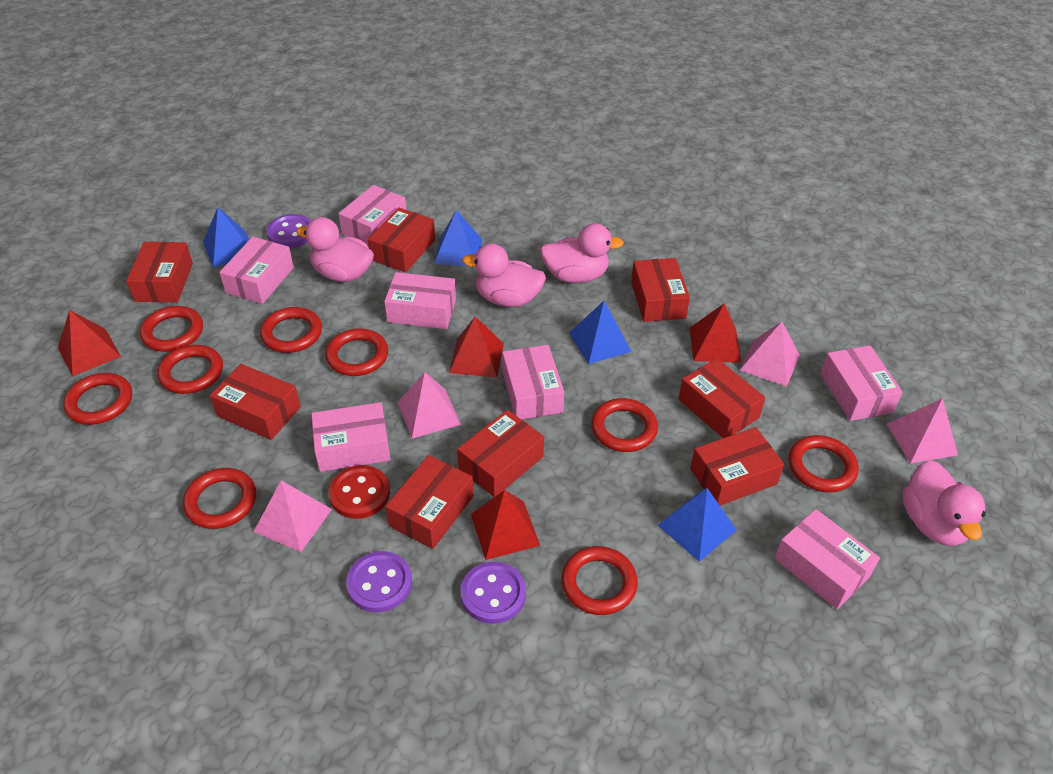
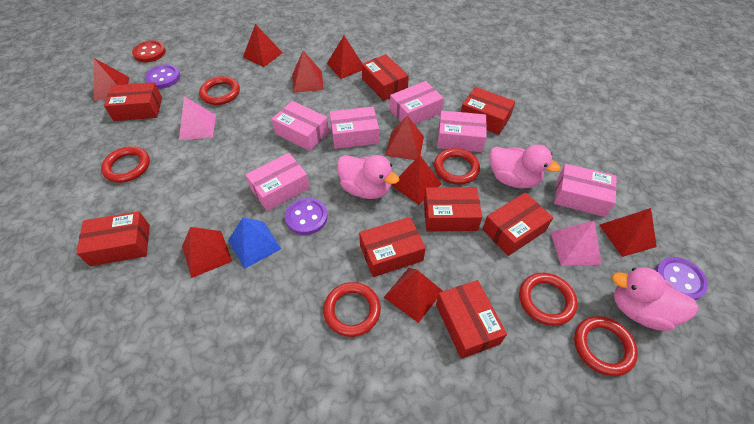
blue pyramid: 4 -> 1
pink box: 7 -> 6
pink duck: 4 -> 3
pink pyramid: 4 -> 2
red pyramid: 4 -> 9
red ring: 9 -> 6

